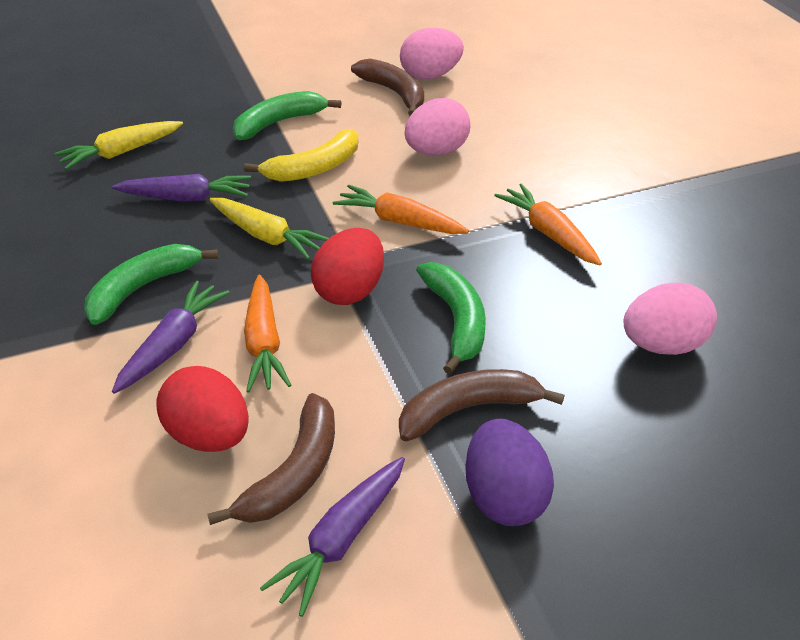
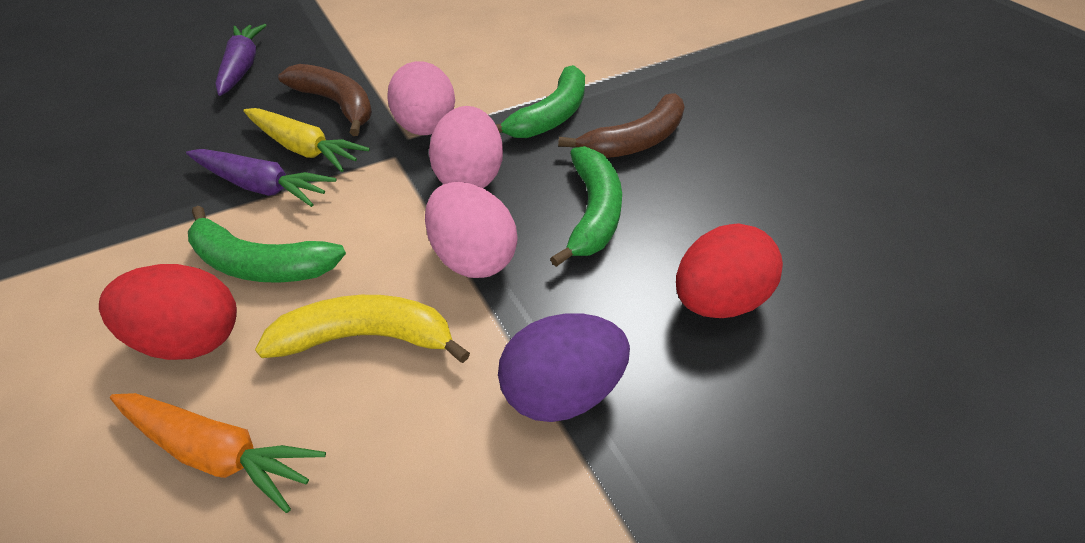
brown banana: 3 -> 2
orange carrot: 3 -> 1
purple carrot: 3 -> 2
yellow carrot: 2 -> 1

